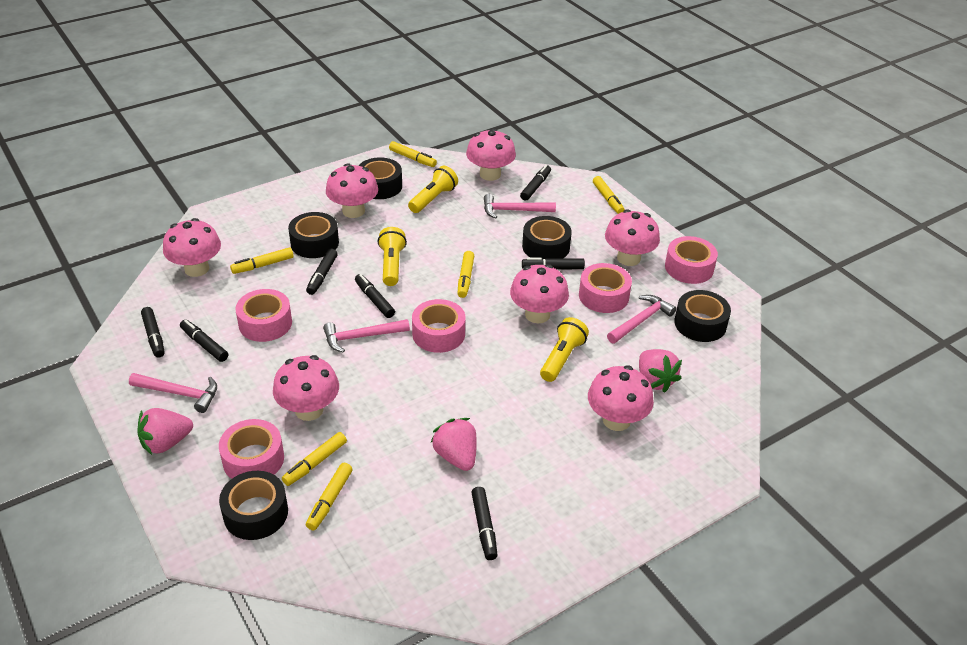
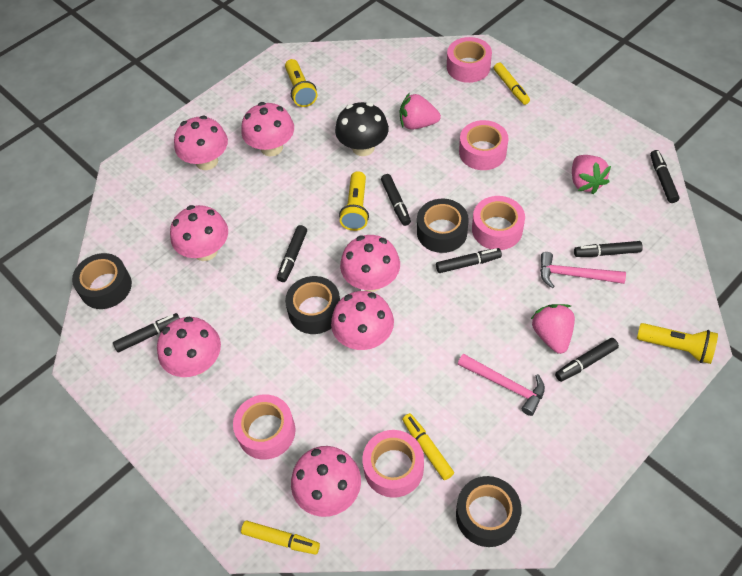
black mushroom: 0 -> 1
black tape: 5 -> 4
pink hammer: 4 -> 2
yellow marker: 6 -> 3

